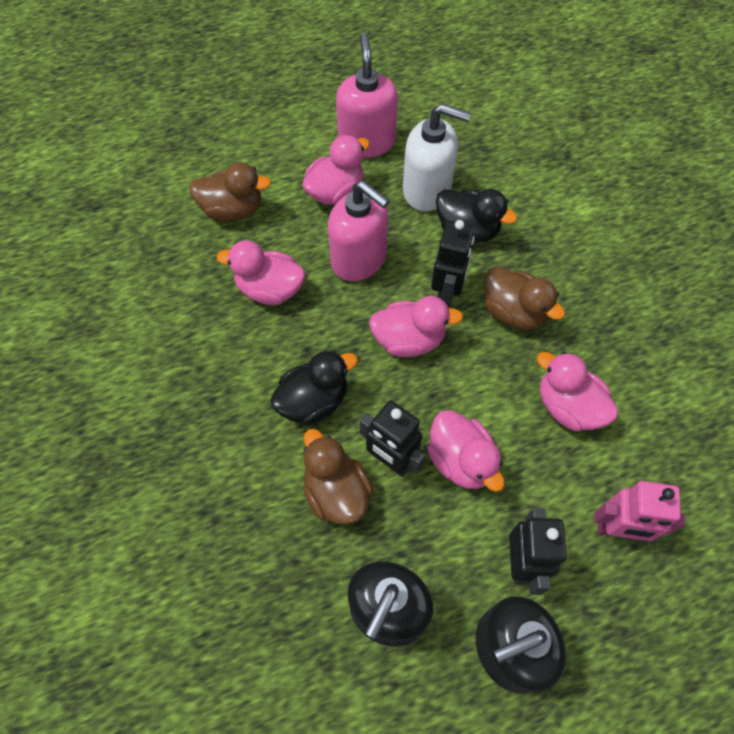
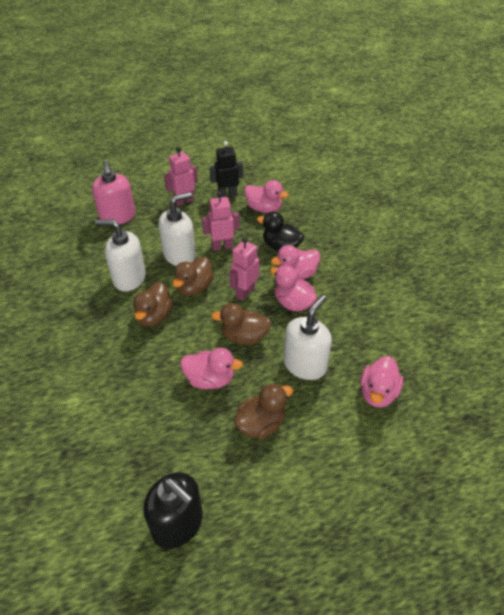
black duck: 2 -> 1
black robot: 3 -> 1
black soap dispenser: 2 -> 1
brown duck: 3 -> 4
pink robot: 1 -> 3
pink soap dispenser: 2 -> 1
white soap dispenser: 1 -> 3

